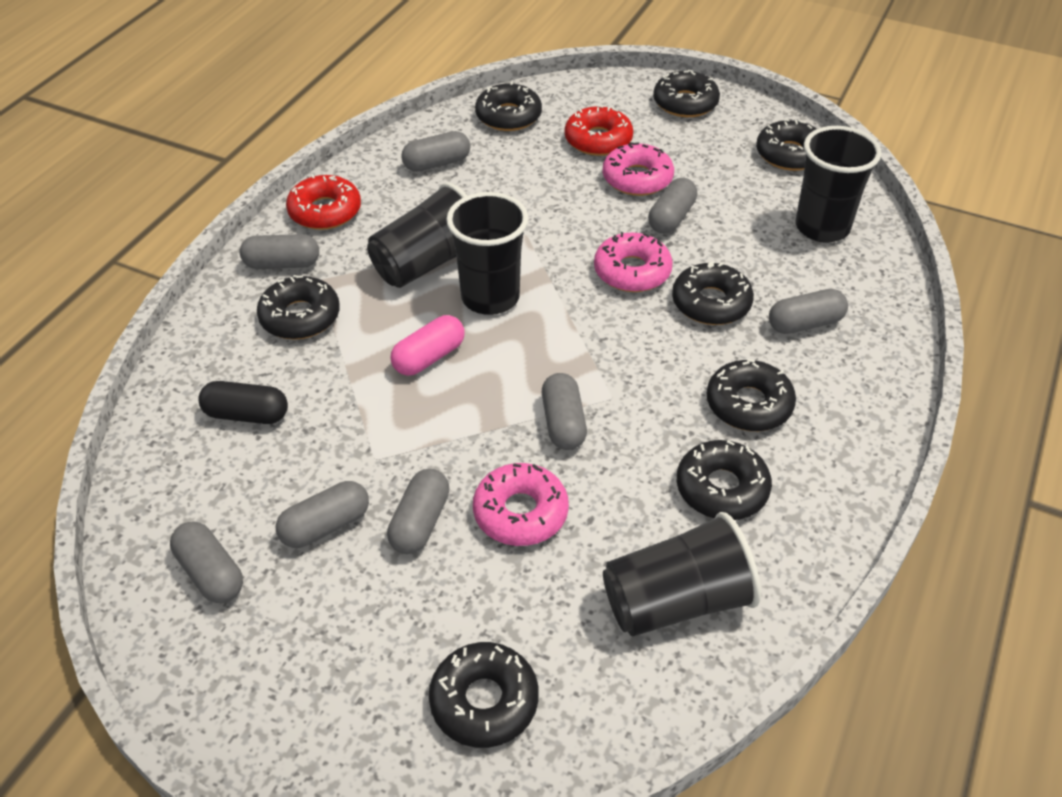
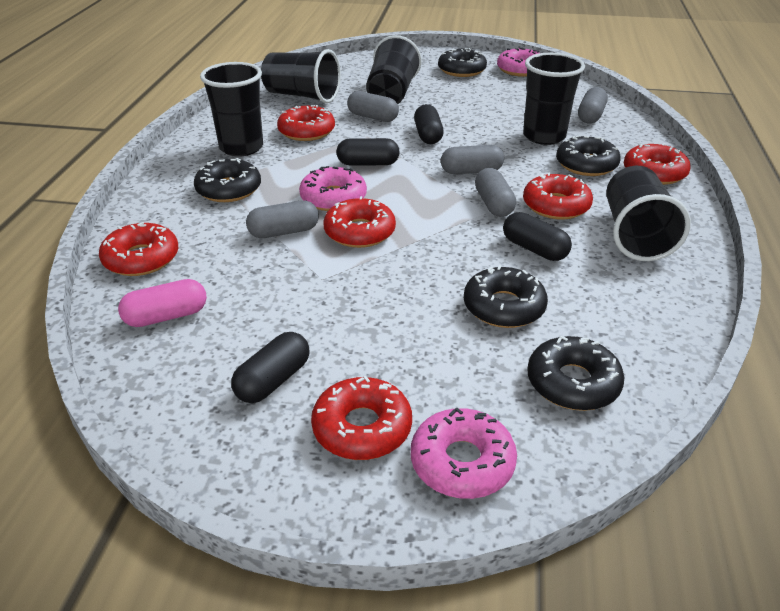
black capsule: 1 -> 4
black cup: 4 -> 5
black donut: 8 -> 5
grey capsule: 8 -> 5
red donut: 2 -> 6

